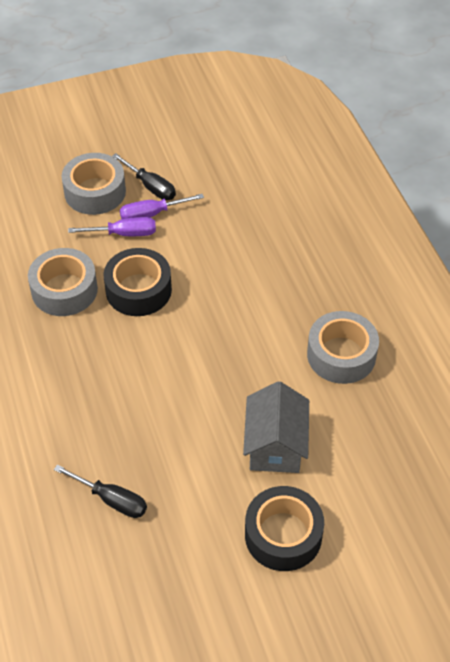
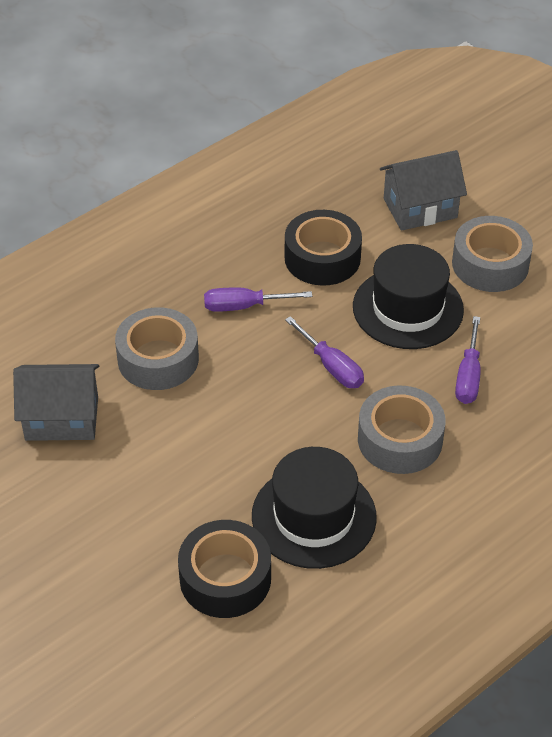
black hat: 0 -> 2
black screwdriver: 2 -> 0
grey house: 1 -> 2
purple screwdriver: 2 -> 3

